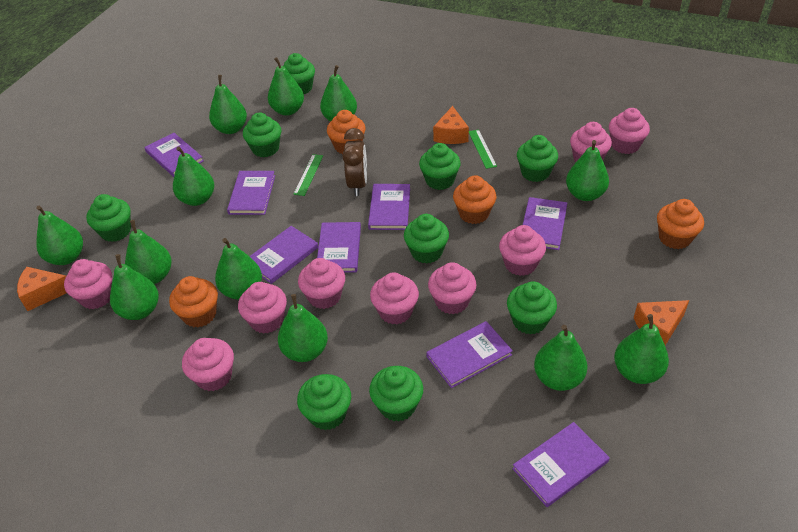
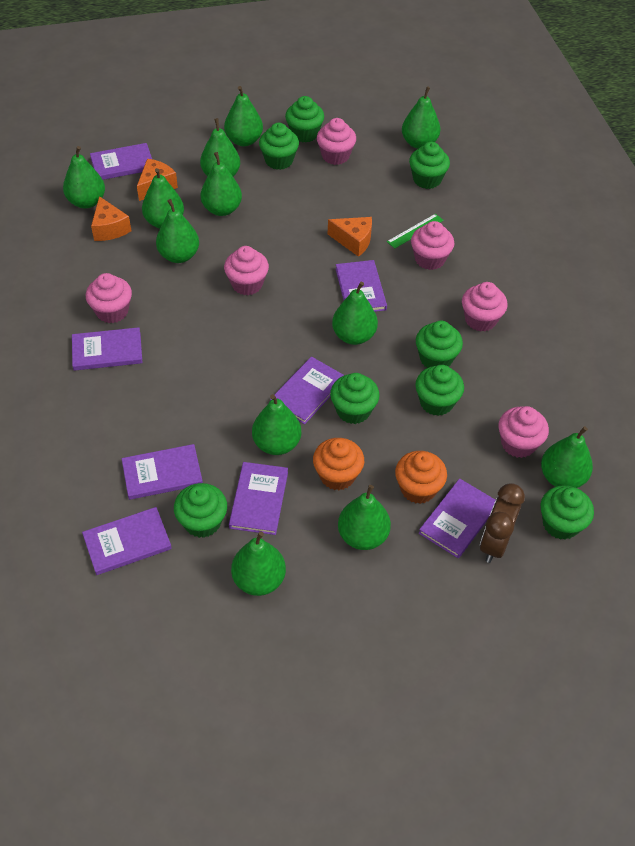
green cupcake: 9 -> 8
green ruler: 2 -> 1
orange cupcake: 4 -> 2
pink cupcake: 9 -> 6

